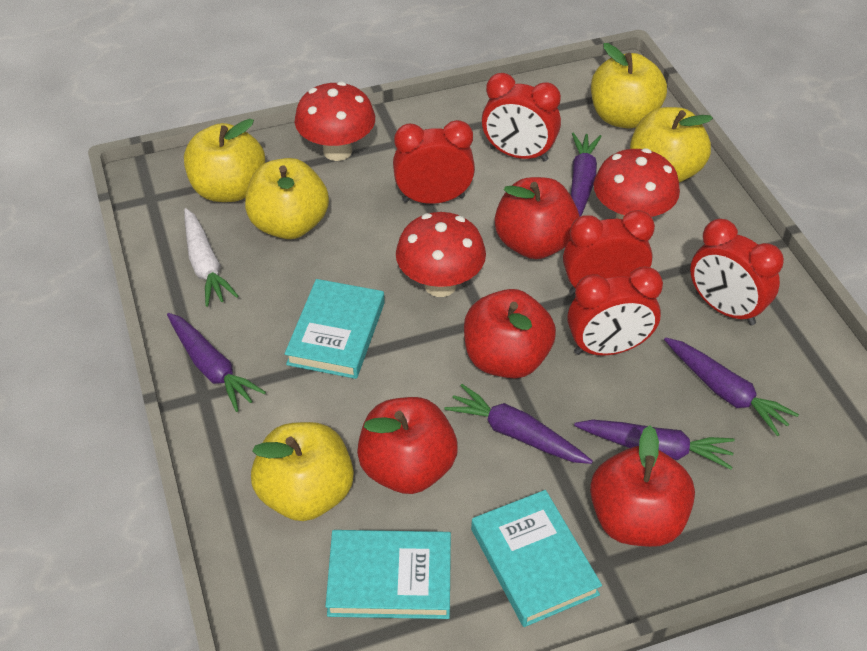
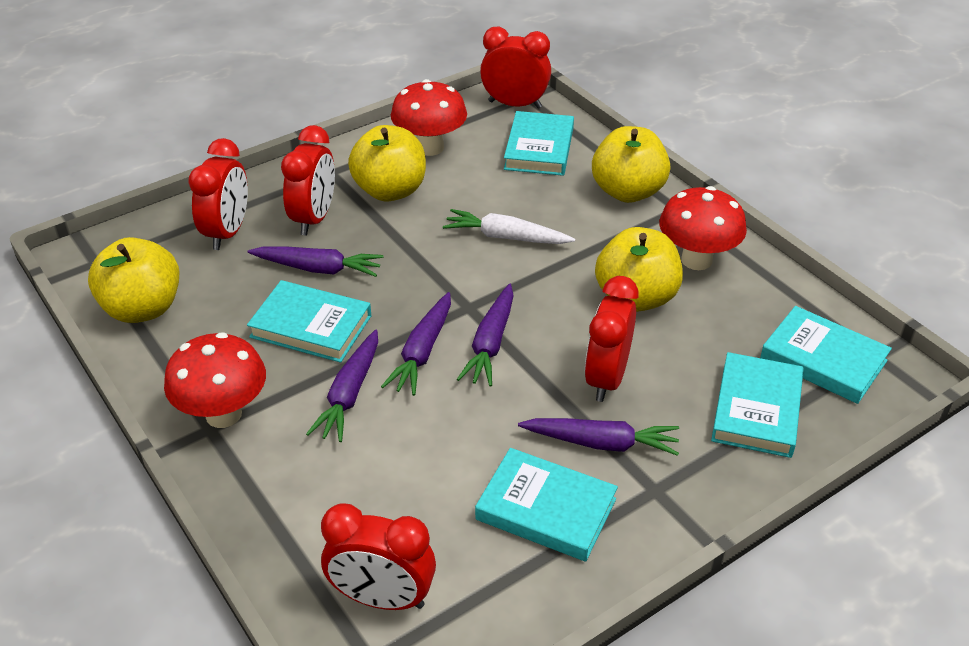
red apple: 4 -> 0
turquoise book: 3 -> 5
yellow apple: 5 -> 4

